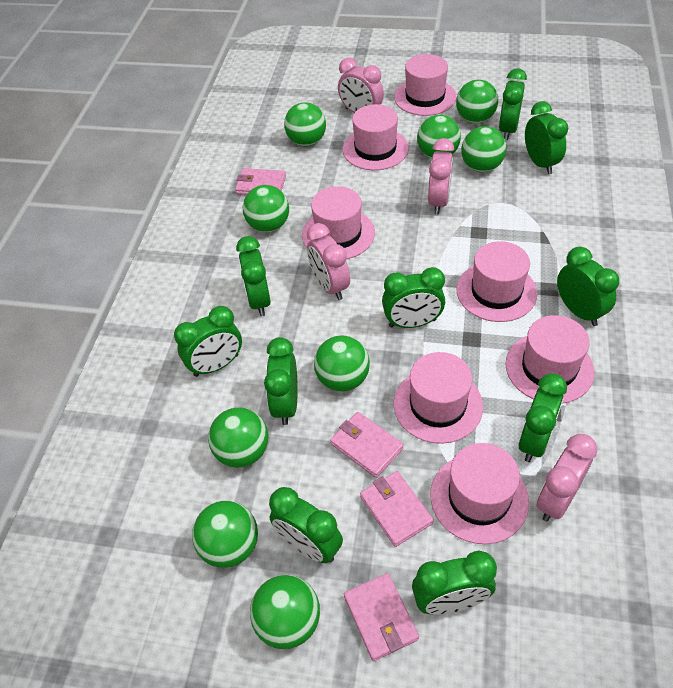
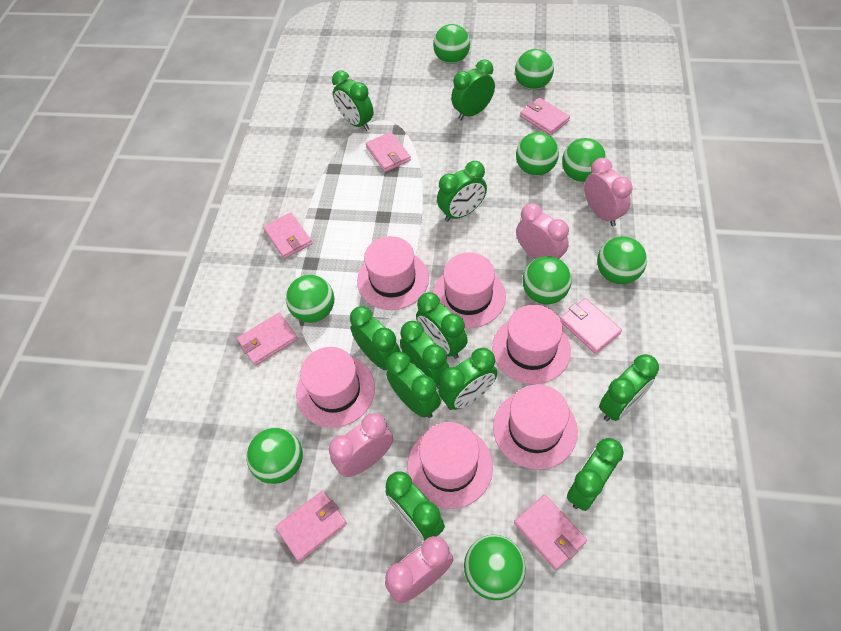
green clock: 10 -> 11
pink hat: 7 -> 6
pink wallet: 4 -> 7

